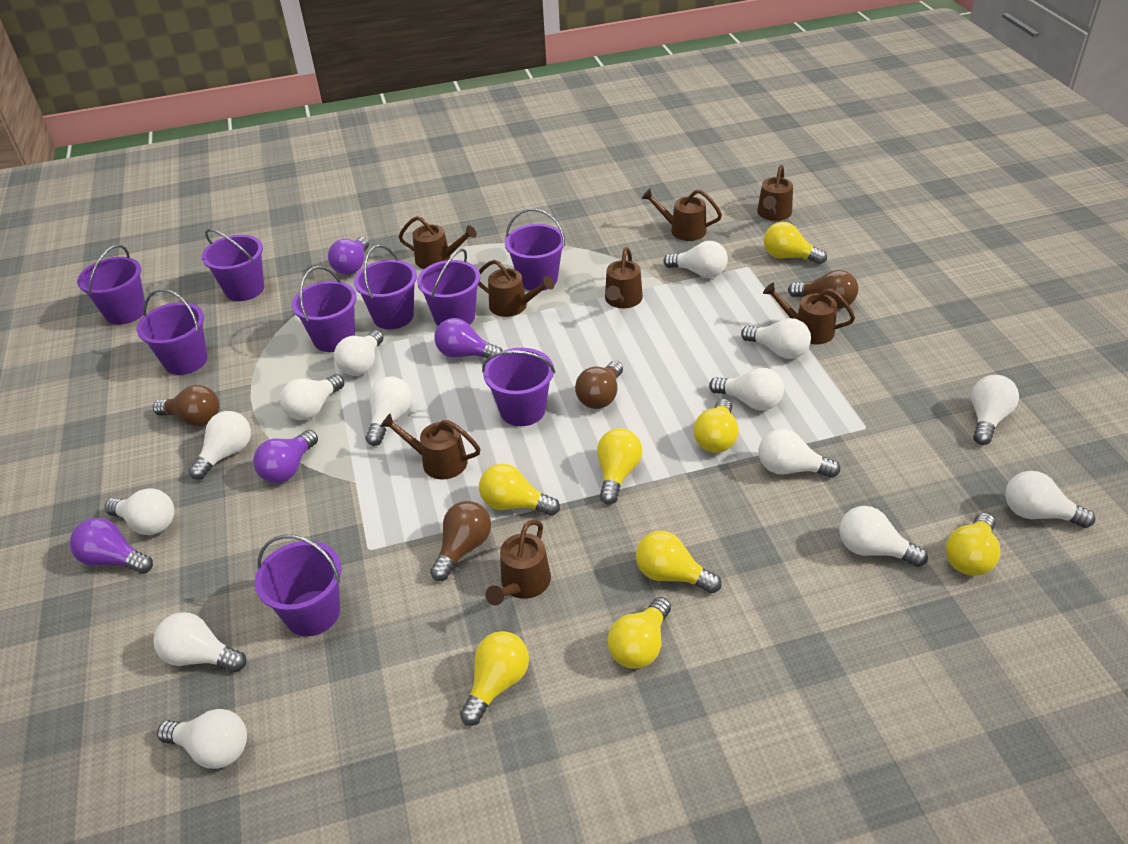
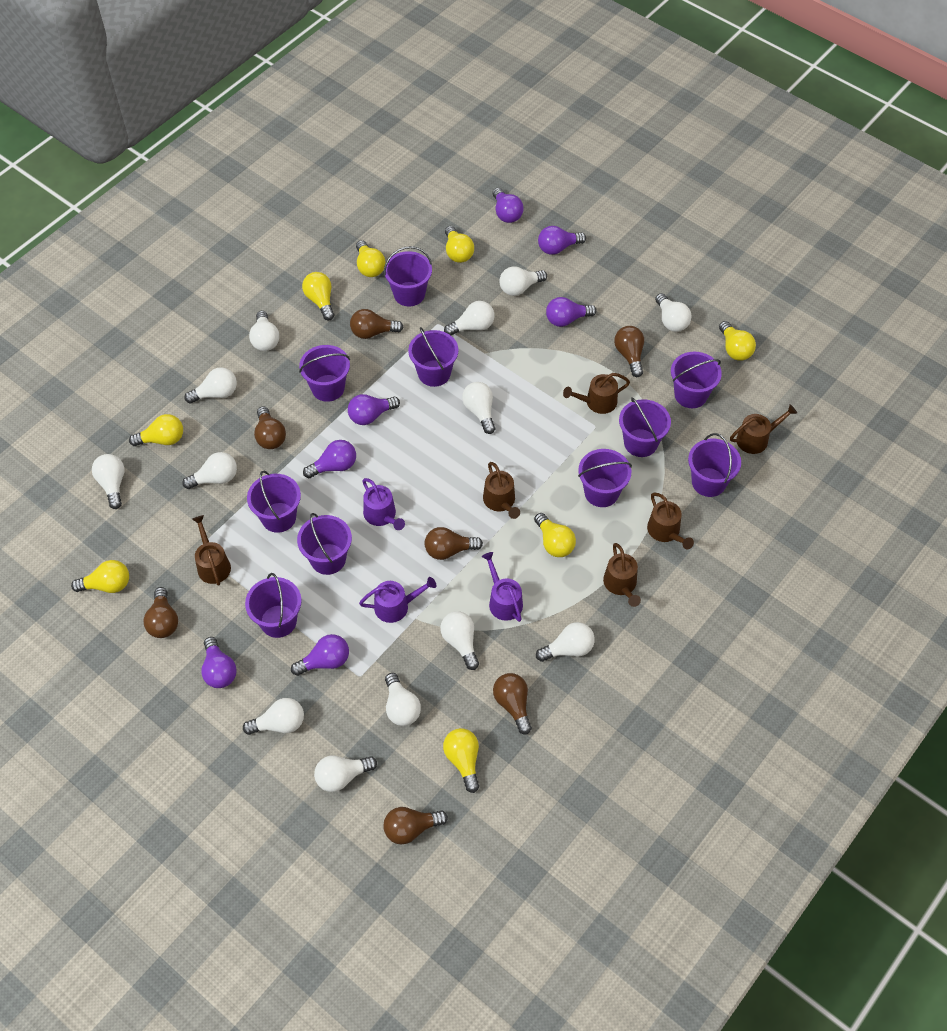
brown light bulb: 4 -> 7
brown watering can: 8 -> 6
purple bucket: 9 -> 10
purple light bulb: 4 -> 7
purple watering can: 0 -> 3
white light bulb: 14 -> 13

